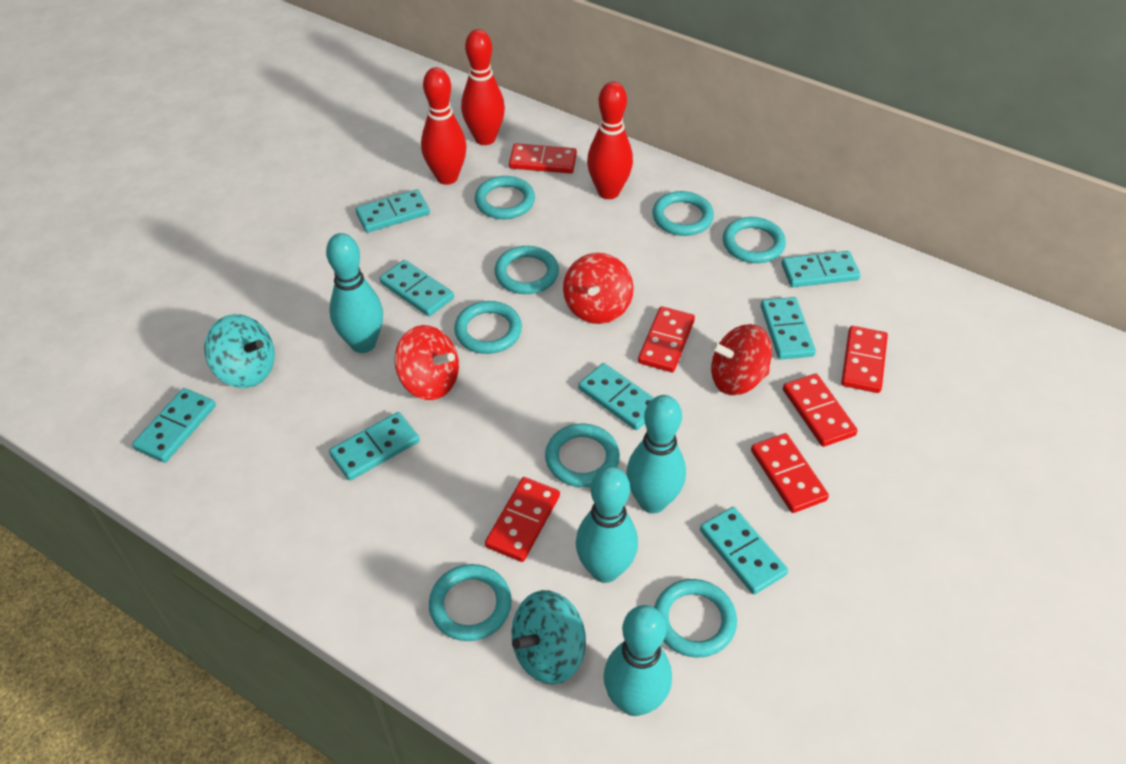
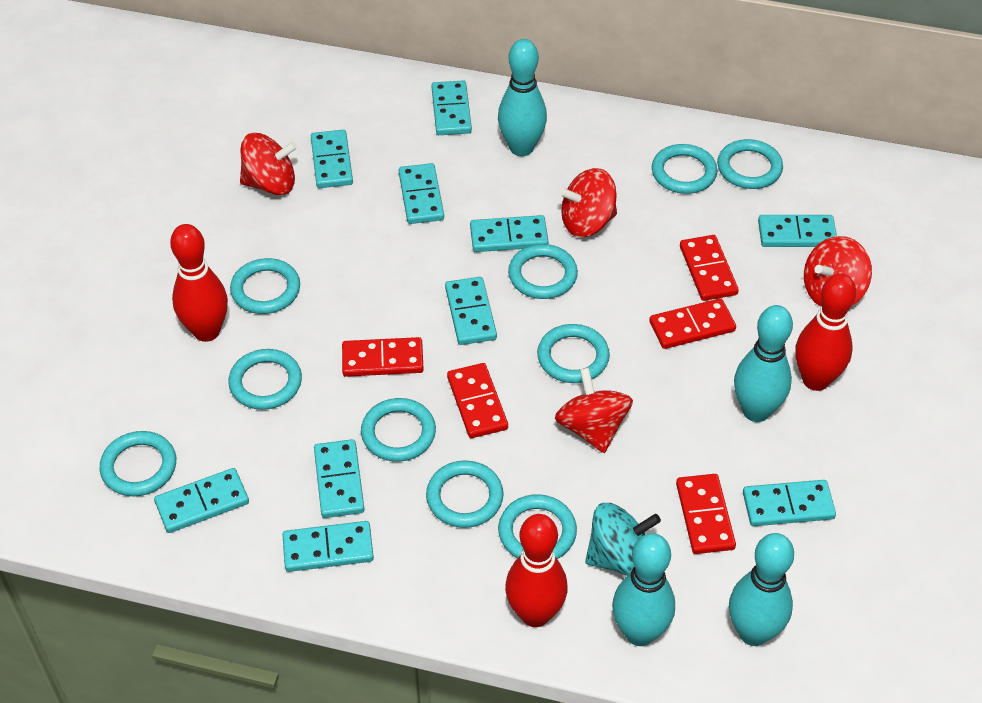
red domino: 6 -> 5
red spinning top: 3 -> 4
turquoise domino: 8 -> 10
turquoise ring: 8 -> 10
turquoise spinning top: 2 -> 1

